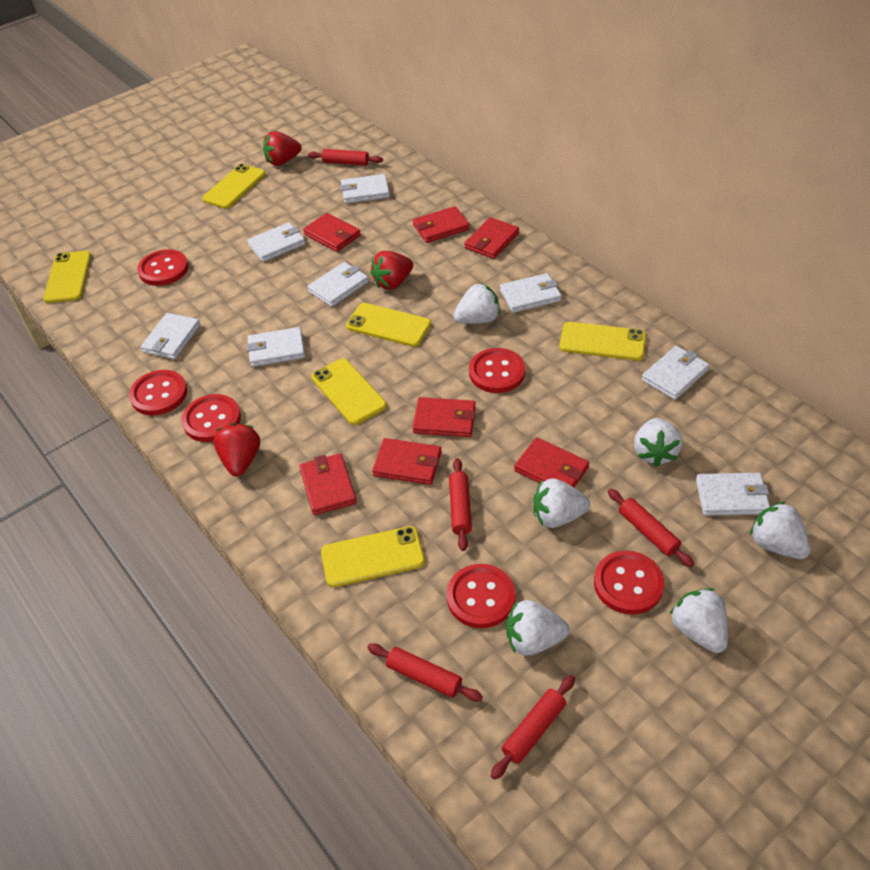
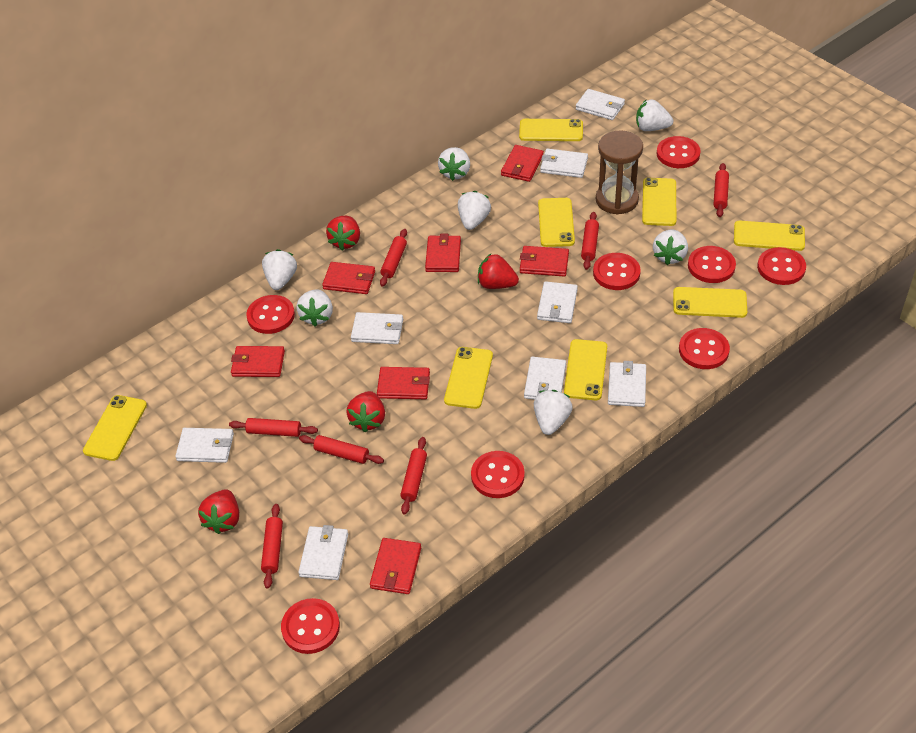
brown hourglass: 0 -> 1
red button: 6 -> 8
red rolling pin: 5 -> 7
red strawberry: 3 -> 4
white strawberry: 6 -> 7
yellow phone: 6 -> 8

